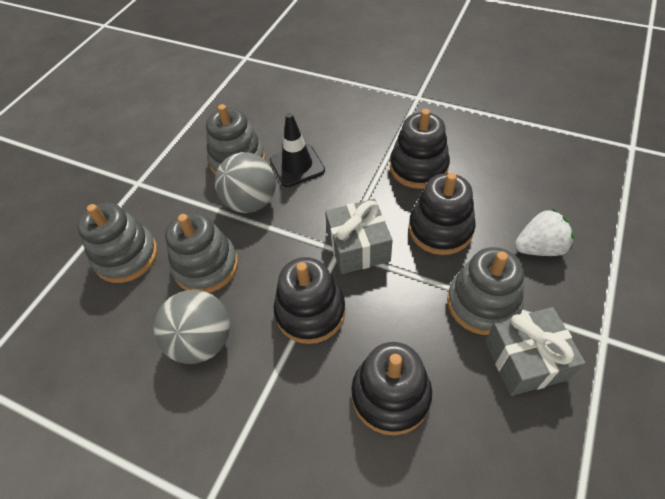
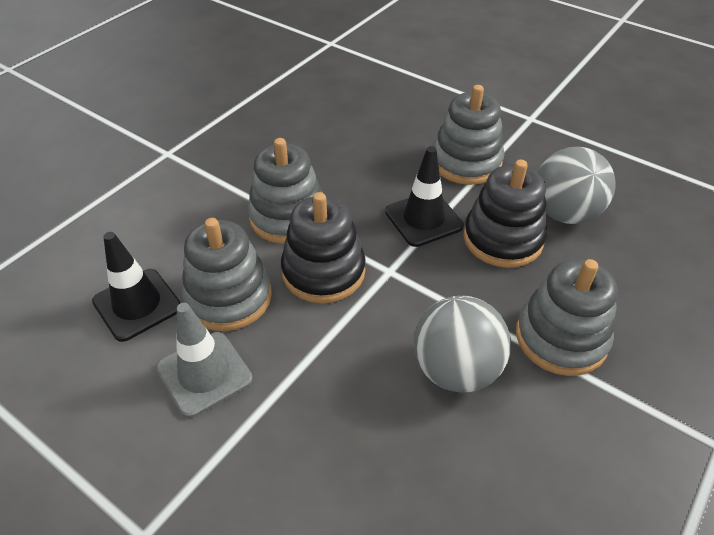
black stacking toy: 4 -> 2
black traffic cone: 1 -> 2
grey gift: 2 -> 0
grey traffic cone: 0 -> 1
white strawberry: 1 -> 0

